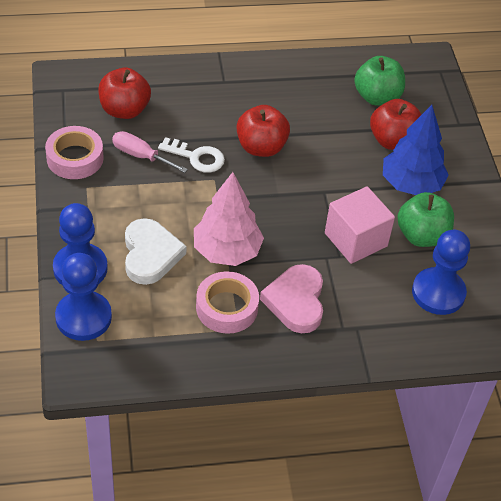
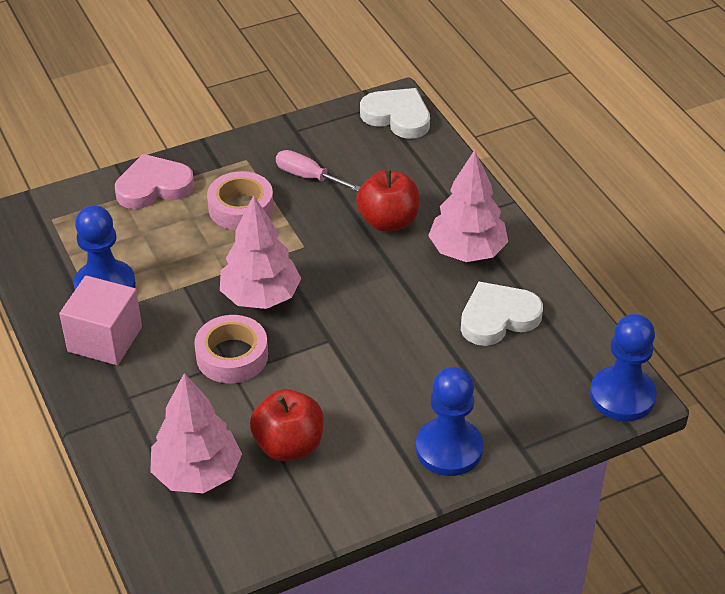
blue tree: 1 -> 0
green apple: 2 -> 0
pink tree: 1 -> 3
red apple: 3 -> 2
white heart: 1 -> 2
white key: 1 -> 0

